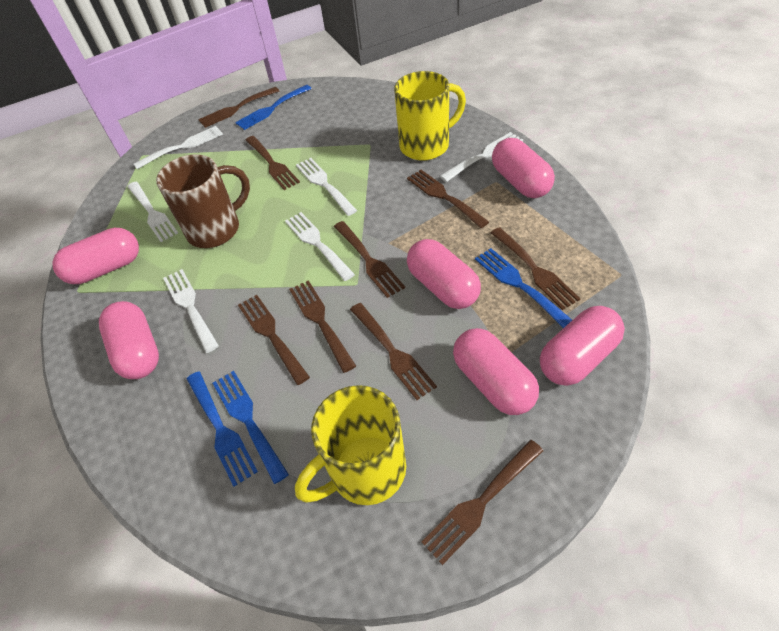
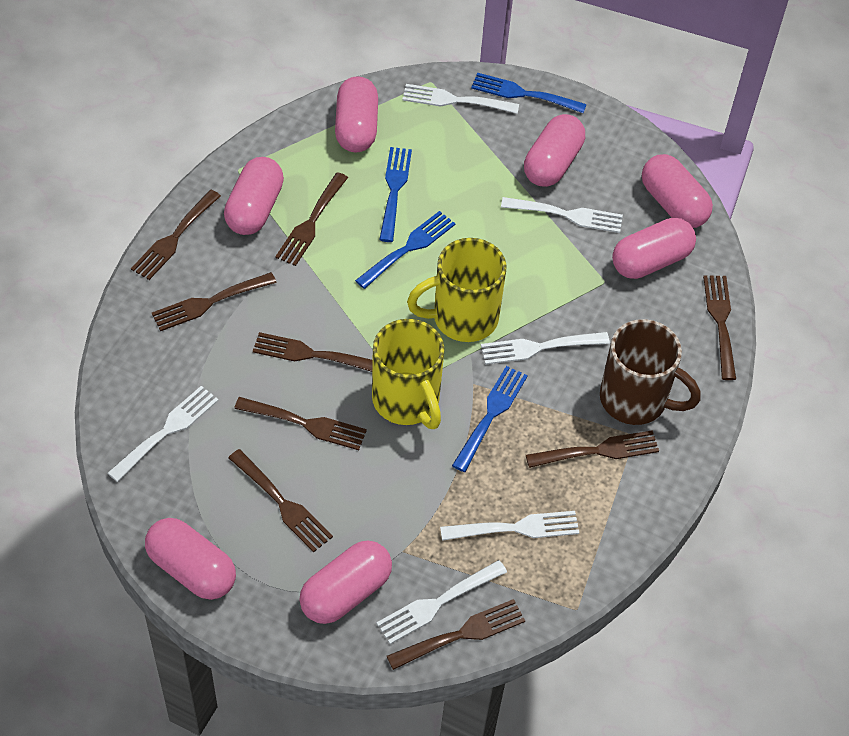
pink capsule: 6 -> 7

